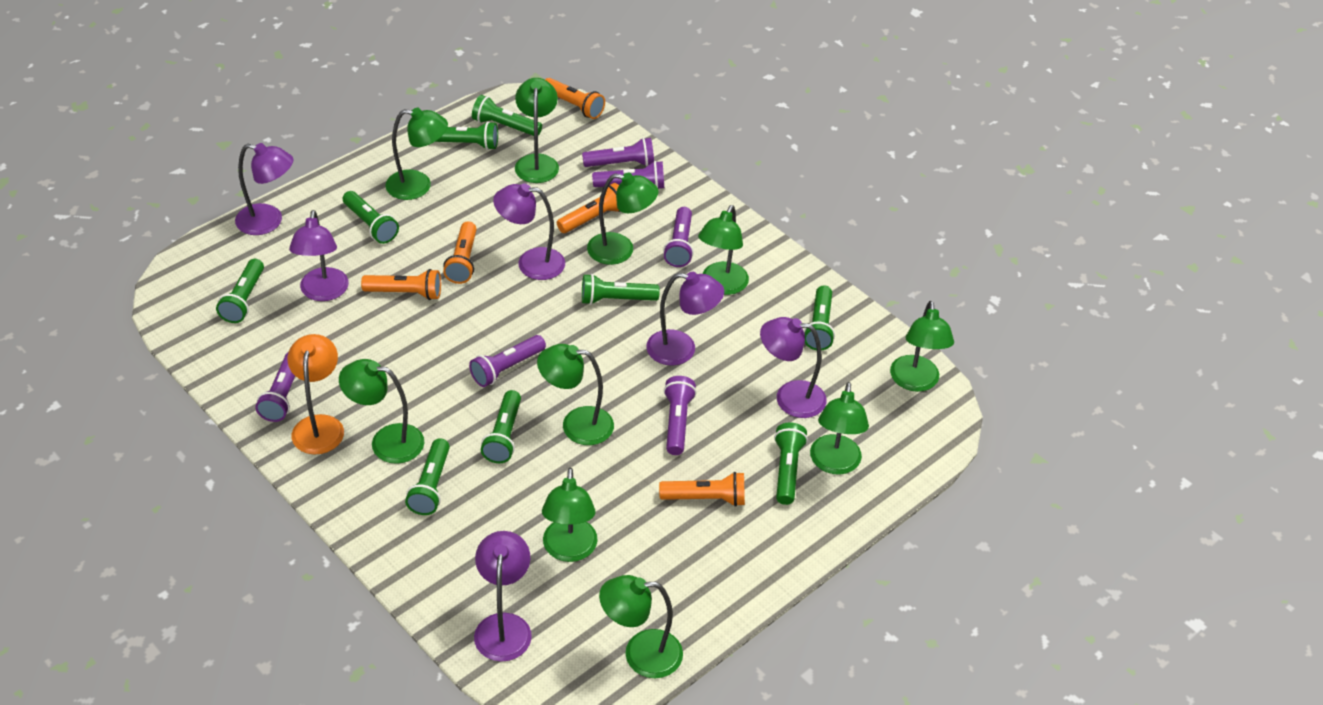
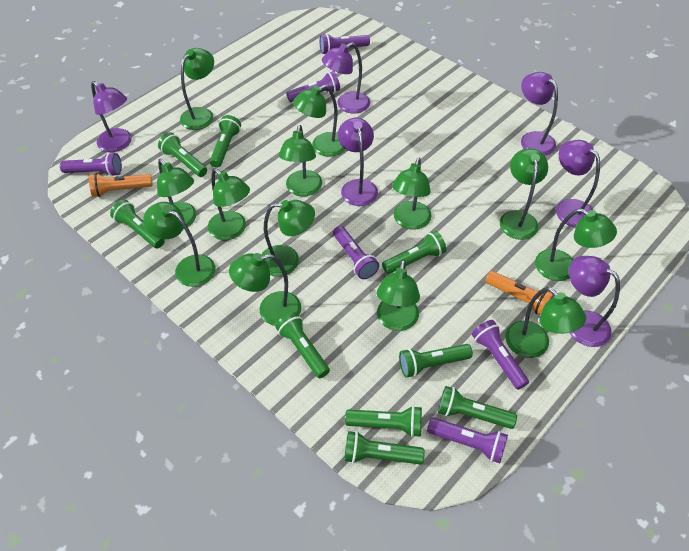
green lamp: 10 -> 13
orange flashlight: 5 -> 2
orange lamp: 1 -> 0

